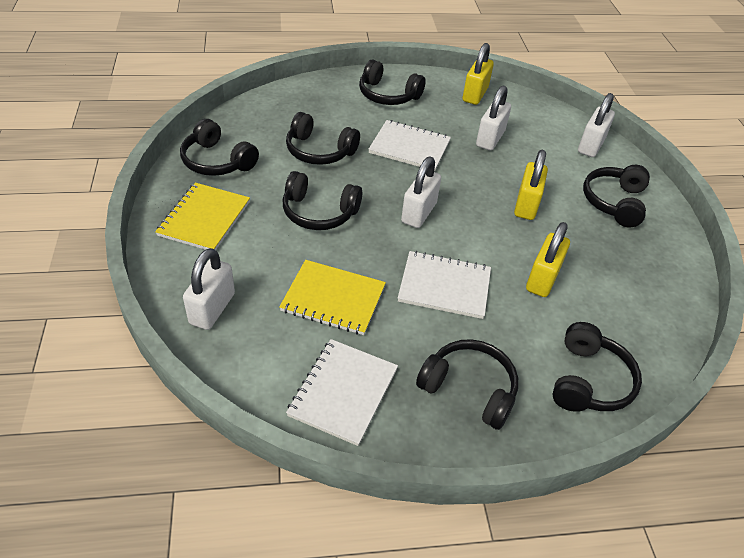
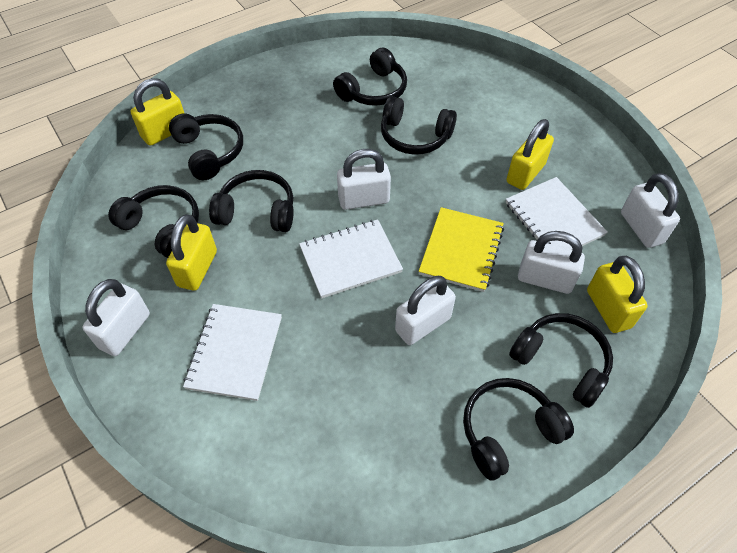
white padlock: 4 -> 5
yellow notebook: 2 -> 1
yellow padlock: 3 -> 4

